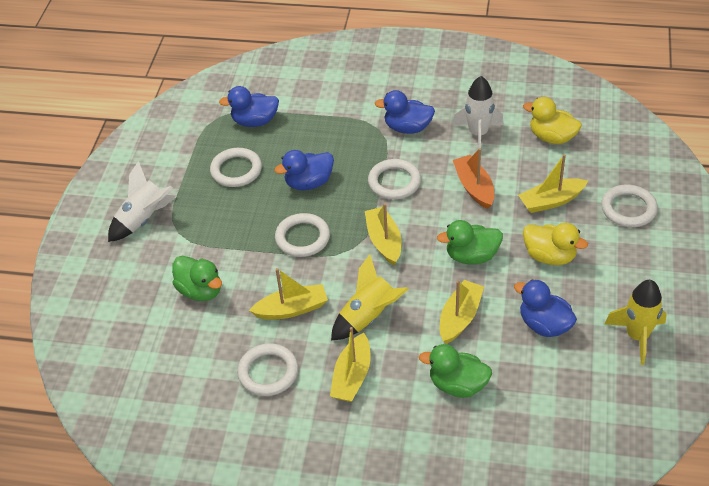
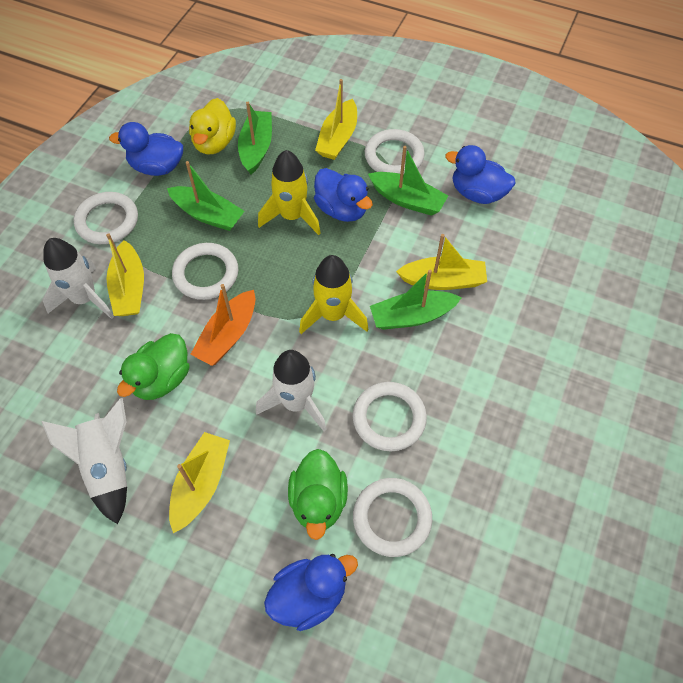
green boat: 0 -> 4
green duck: 3 -> 2
white rocket: 2 -> 3
yellow boat: 5 -> 4
yellow duck: 2 -> 1

